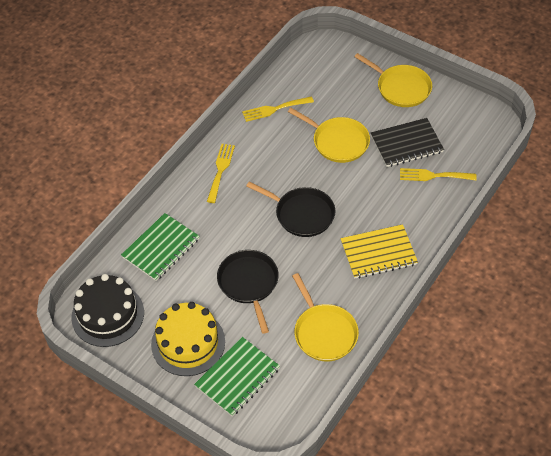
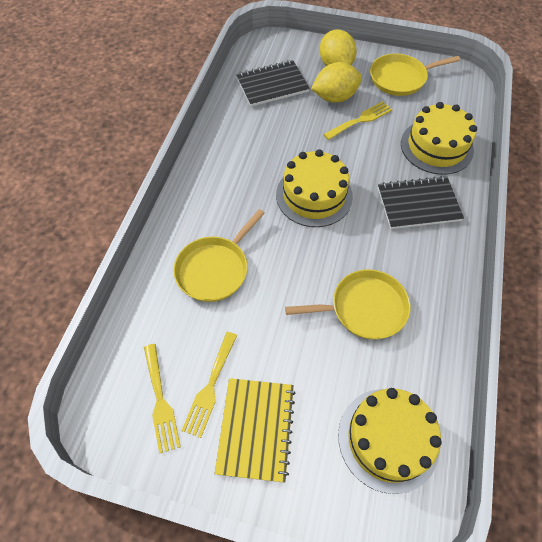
black cake: 1 -> 0
black notebook: 1 -> 2
black pan: 2 -> 0
green notebook: 2 -> 0
yellow cake: 1 -> 3
yellow lemon: 0 -> 2

